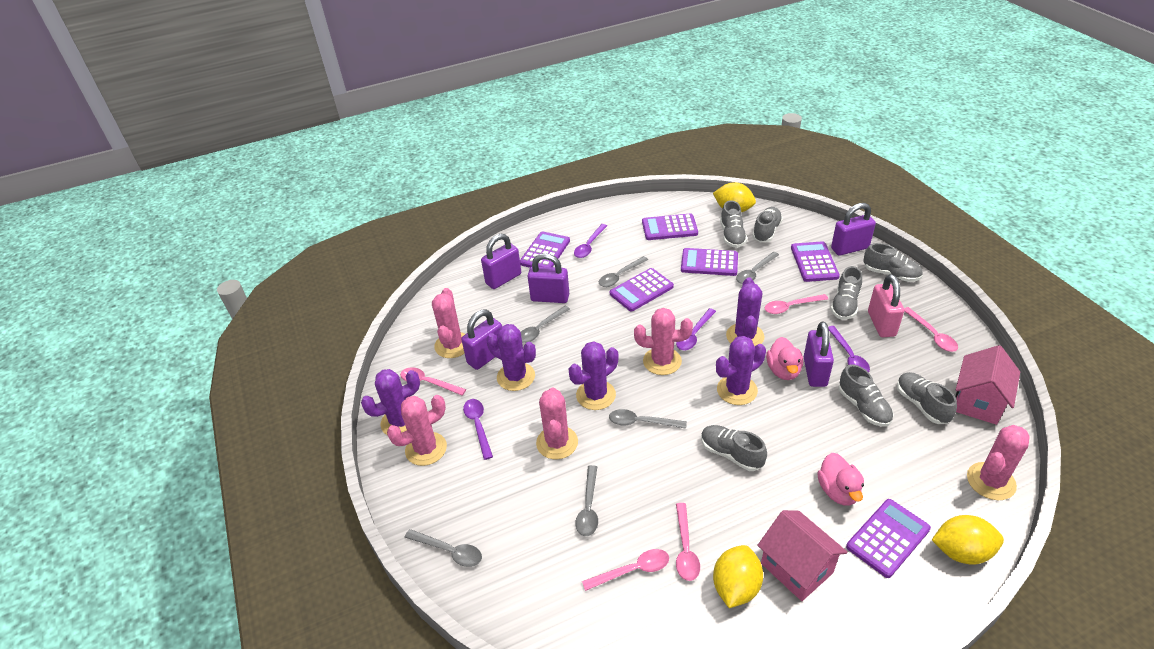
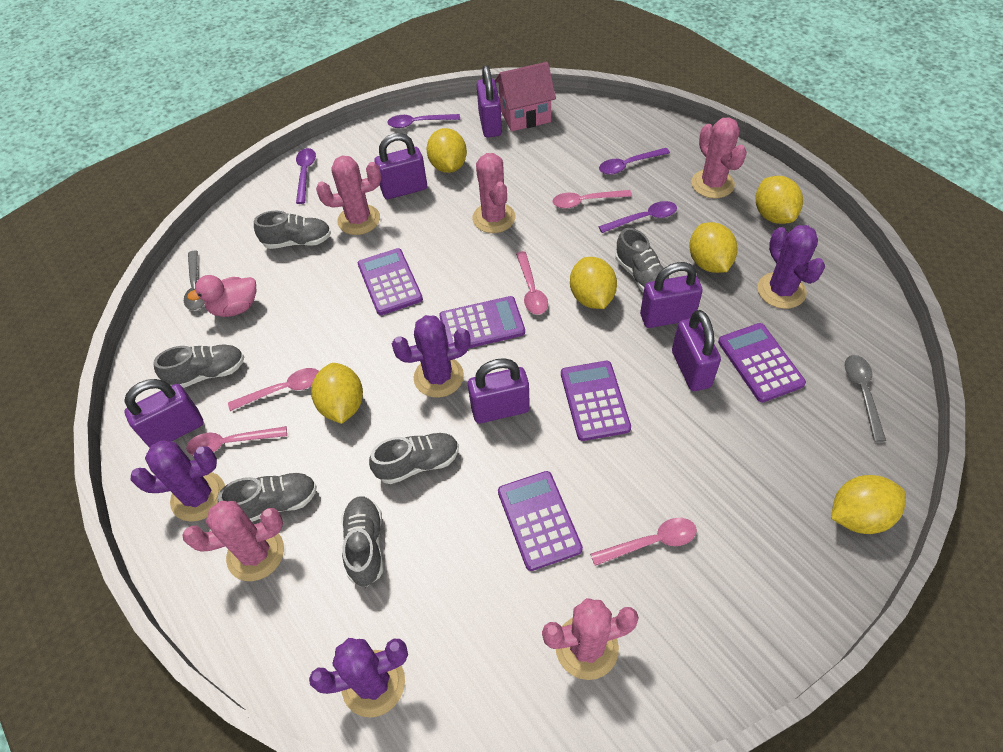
grey shoe: 7 -> 6
grey spoon: 6 -> 2
pink duck: 2 -> 1
pink house: 2 -> 1
pink padlock: 1 -> 0
purple cactus: 5 -> 4
purple calculator: 6 -> 5
purple padlock: 5 -> 6
yellow lemon: 3 -> 6

